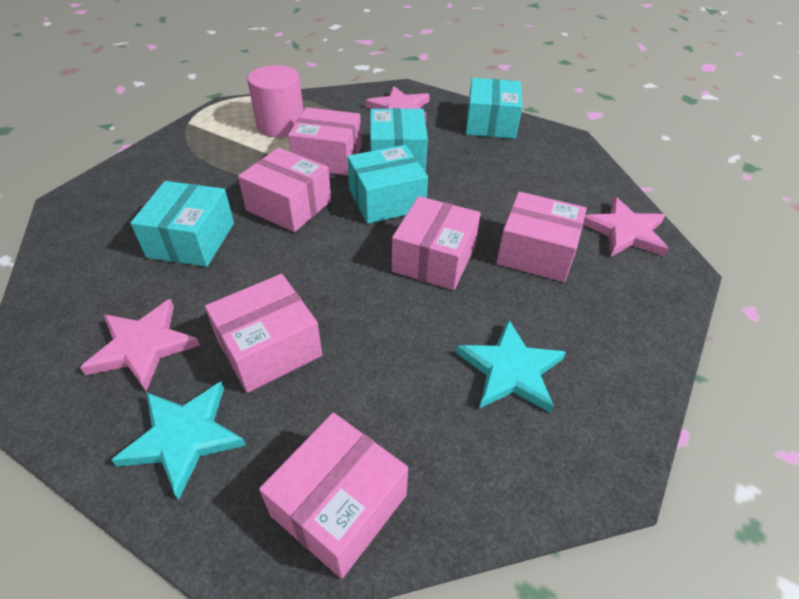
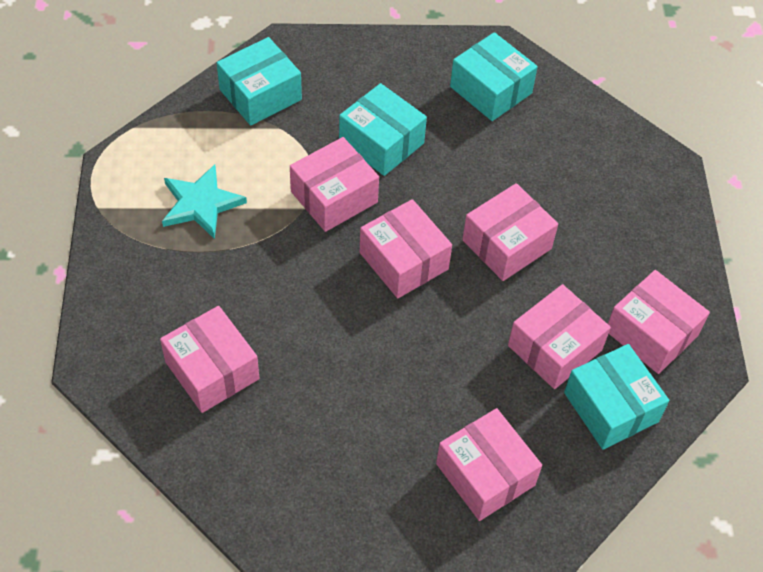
pink box: 6 -> 7
pink cylinder: 1 -> 0
pink star: 3 -> 0
turquoise star: 2 -> 1

